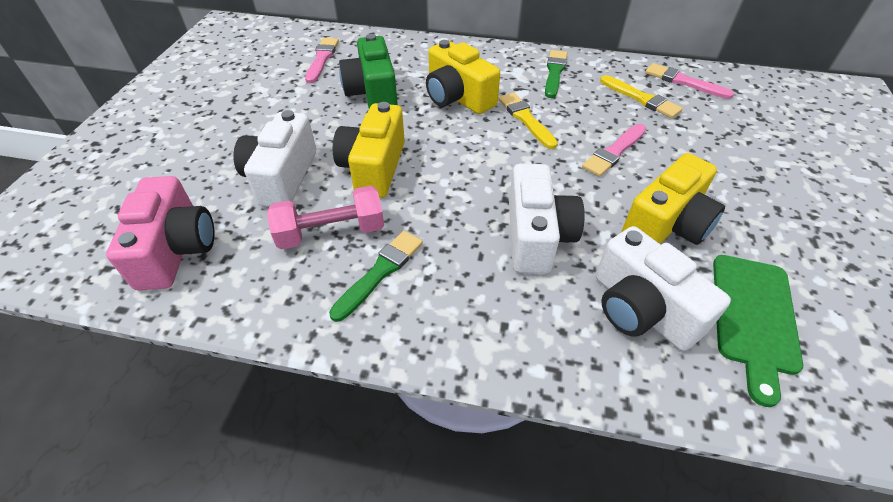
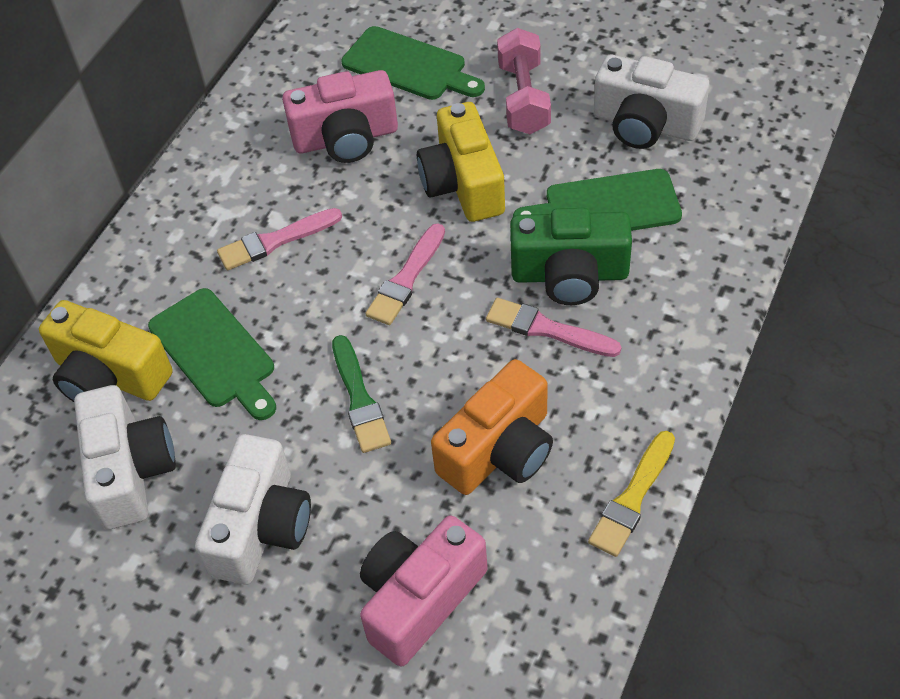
green brush: 2 -> 1
green cutting board: 1 -> 3
orange camera: 0 -> 1
pink camera: 1 -> 2
yellow brush: 2 -> 1
yellow camera: 3 -> 2

